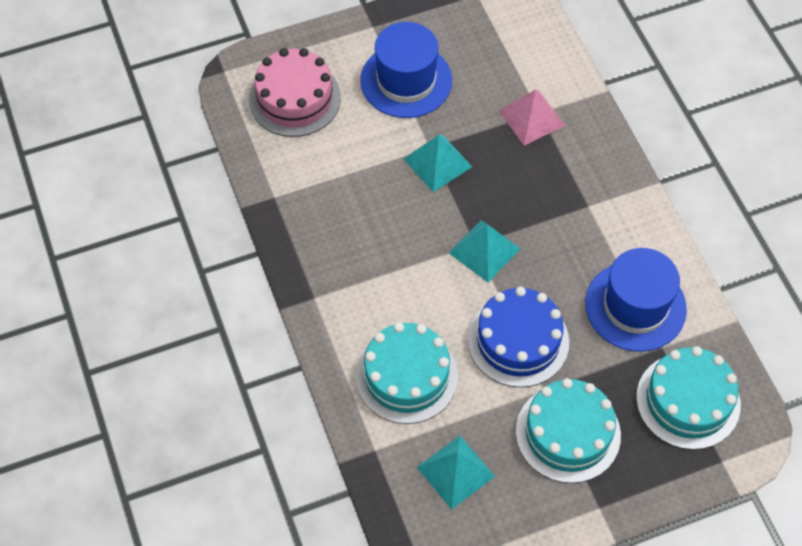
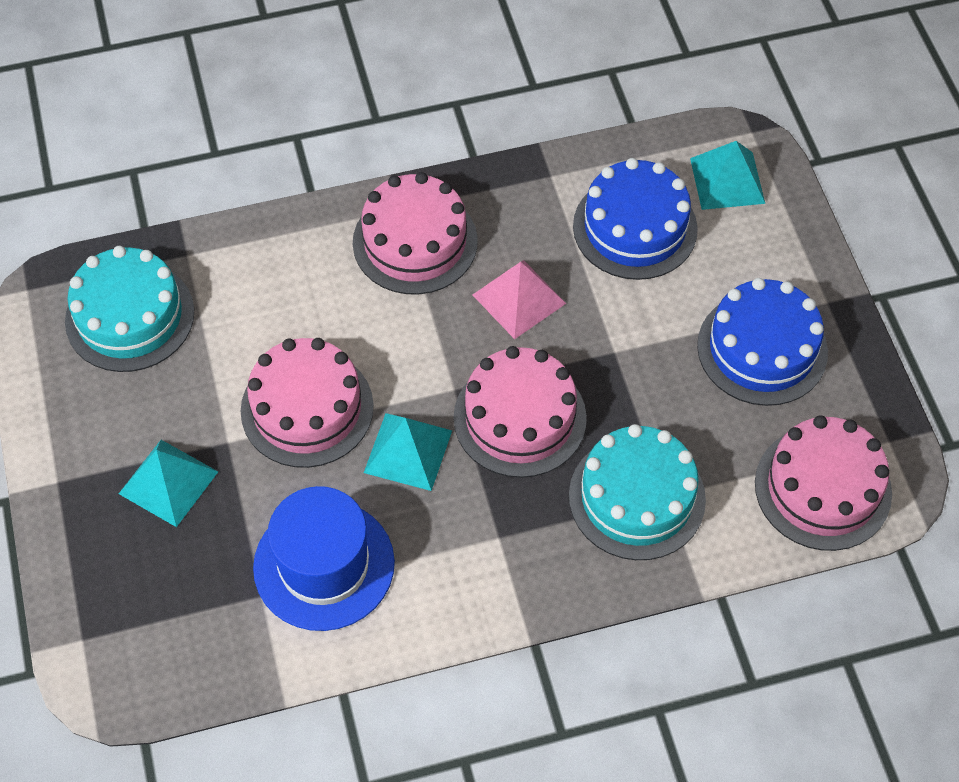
blue cake: 1 -> 2
blue hat: 2 -> 1
pink cake: 1 -> 4
turquoise cake: 3 -> 2

